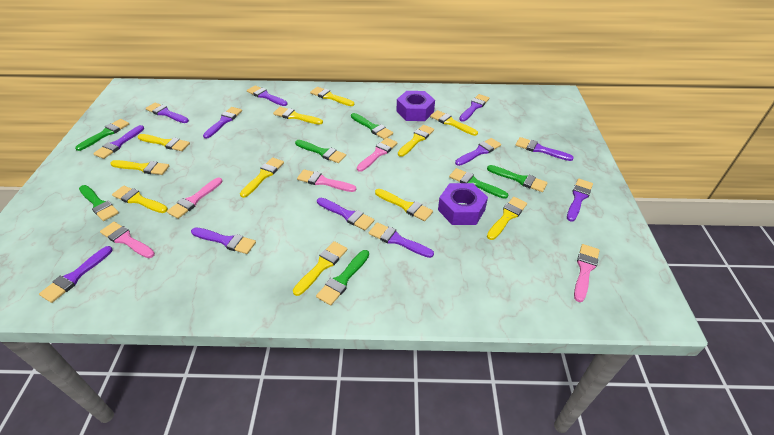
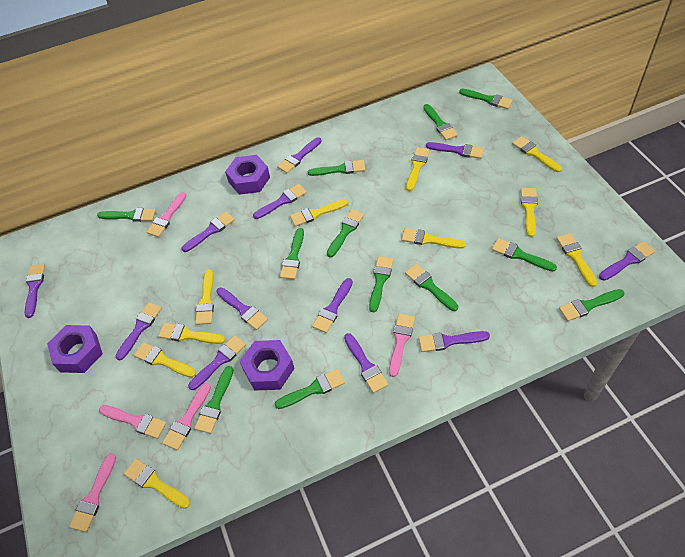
green brush: 7 -> 12
purple nut: 2 -> 3
yellow brush: 11 -> 10

